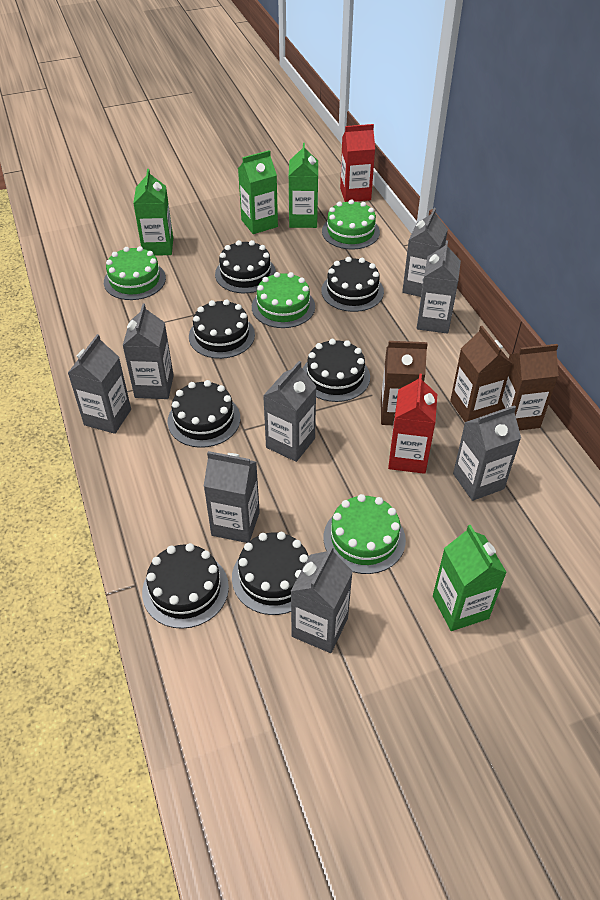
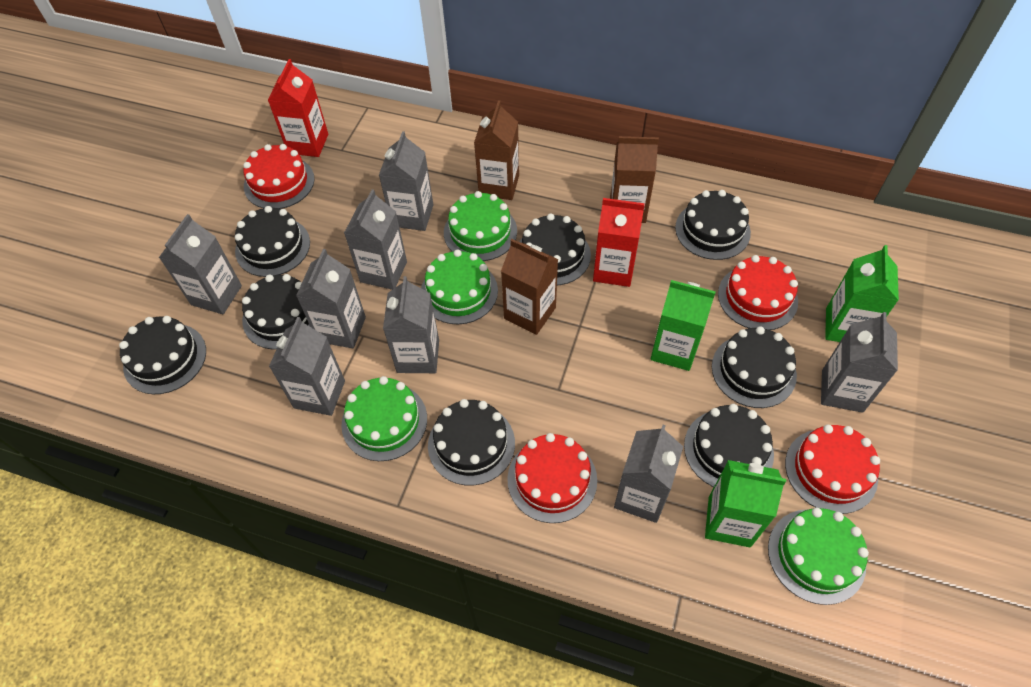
black cake: 7 -> 8
green carton: 4 -> 3
red cake: 0 -> 4

